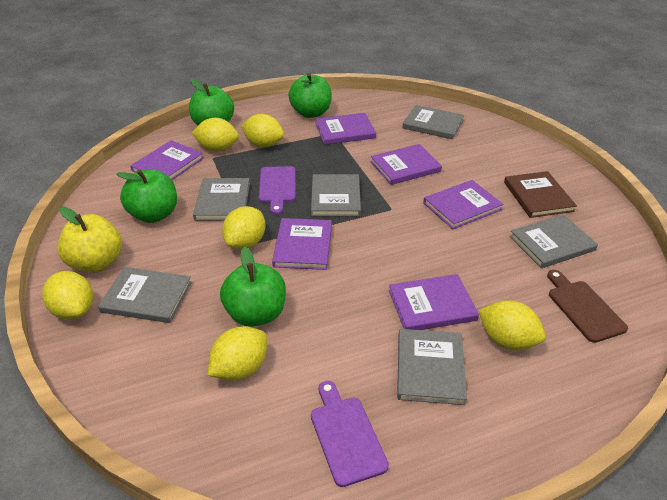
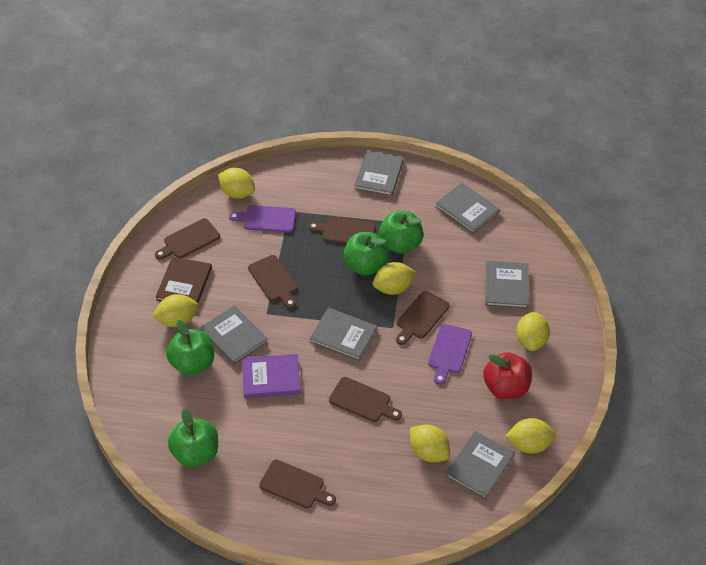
brown cutting board: 1 -> 6
purple book: 6 -> 1
red apple: 0 -> 1
yellow apple: 1 -> 0

